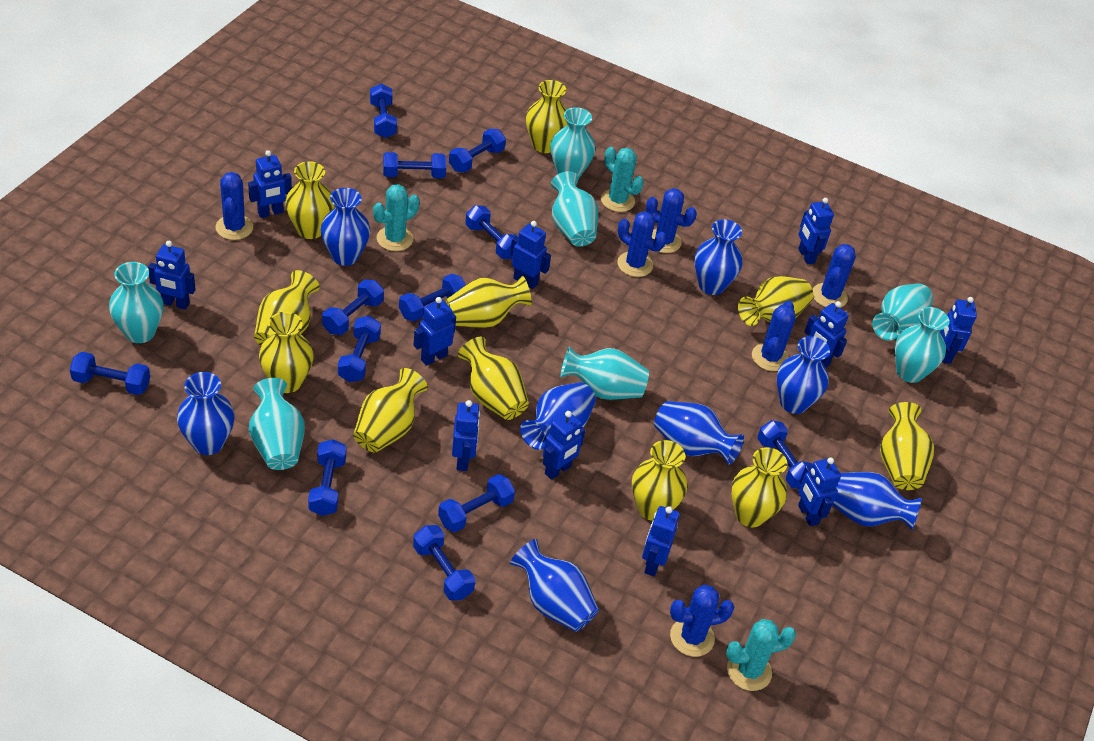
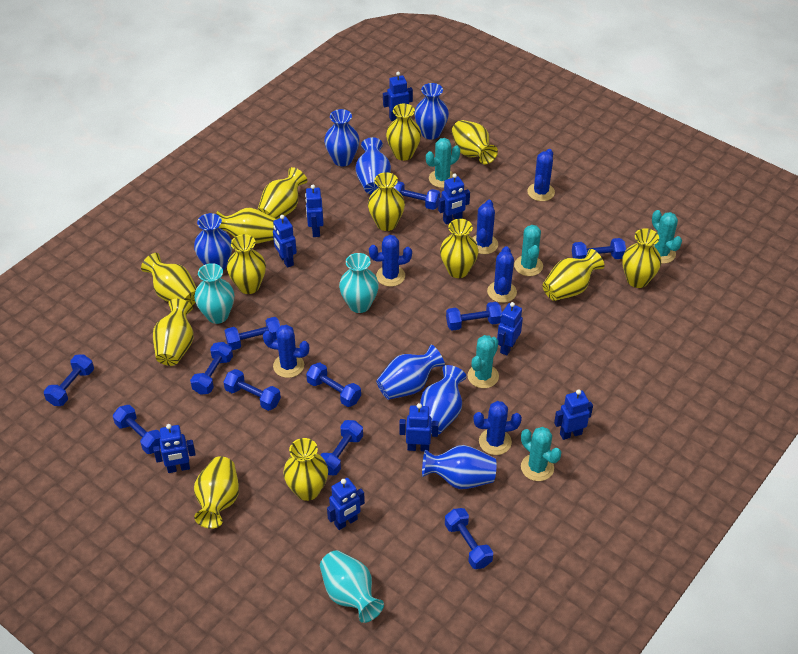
blue dumbbell: 12 -> 11
blue robot: 11 -> 9
blue vase: 8 -> 7
turquoise cactus: 3 -> 5
turquoise vase: 7 -> 3
yellow vase: 11 -> 13

